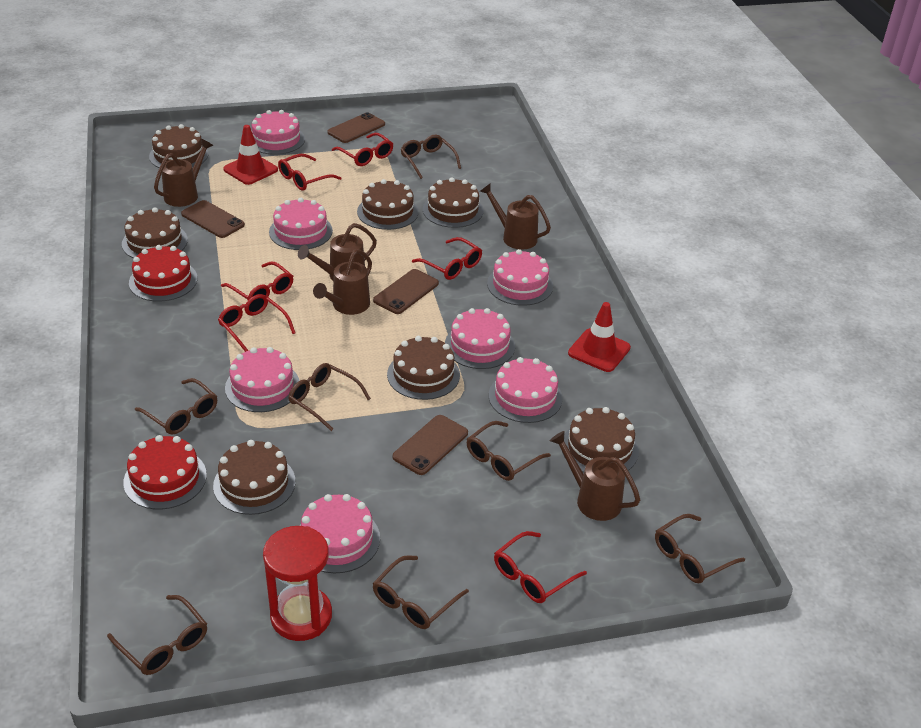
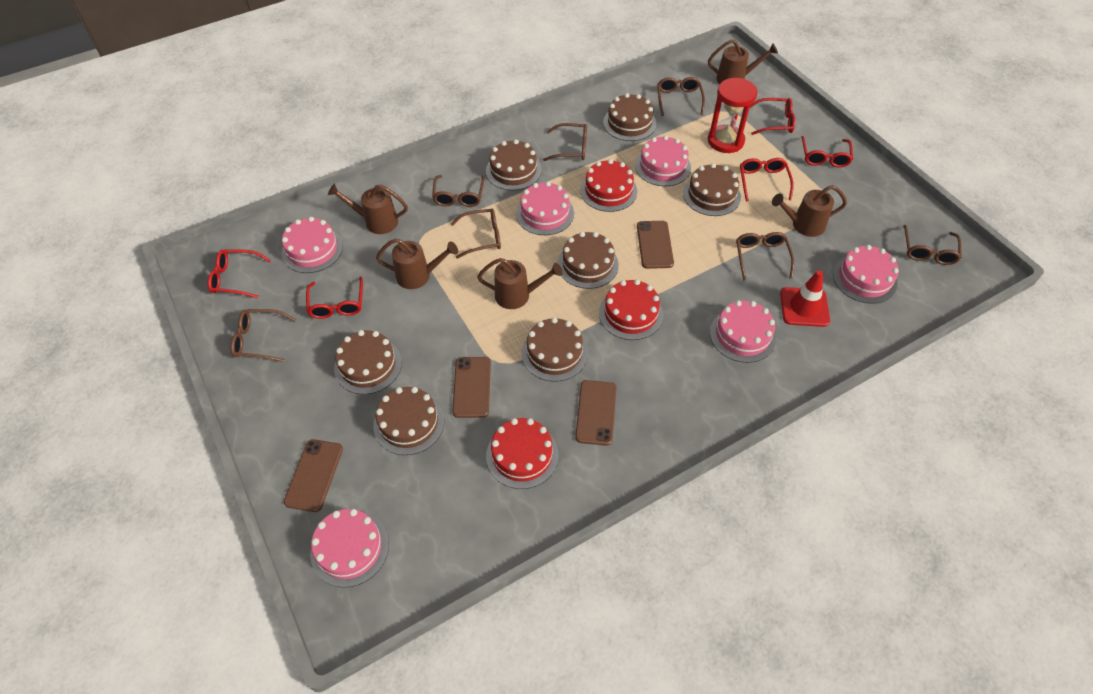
pink cake: 7 -> 6
red cake: 2 -> 3
red glasses: 6 -> 5
red traffic cone: 2 -> 1

